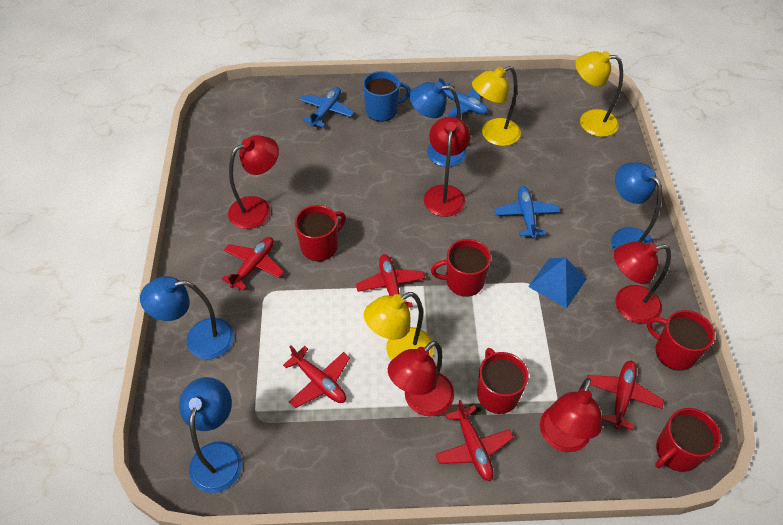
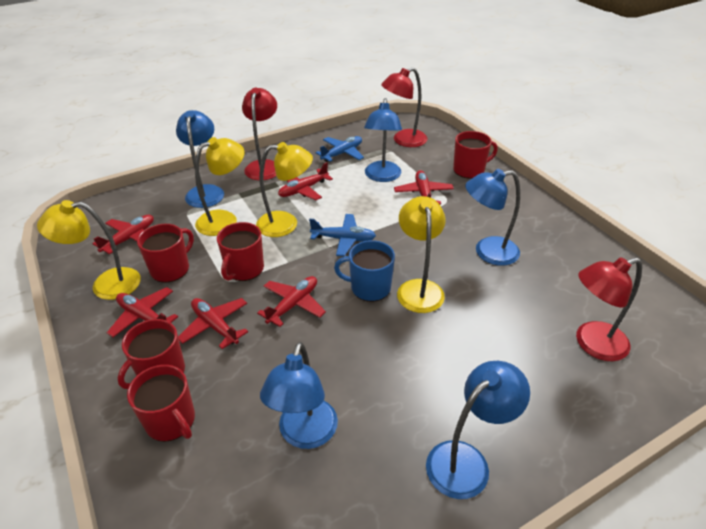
blue lamp: 4 -> 5
blue plane: 3 -> 2
blue pyramid: 1 -> 0
red lamp: 5 -> 3
red plane: 5 -> 6
yellow lamp: 3 -> 4

